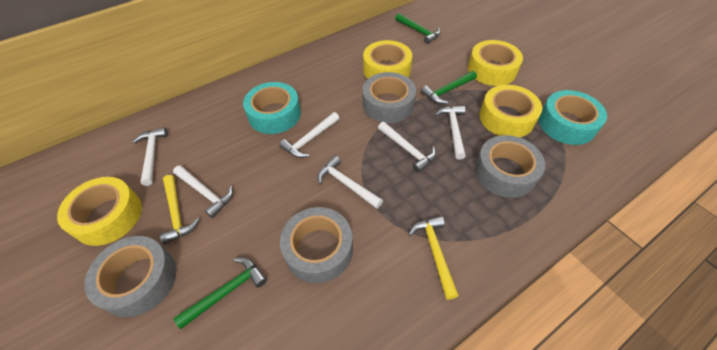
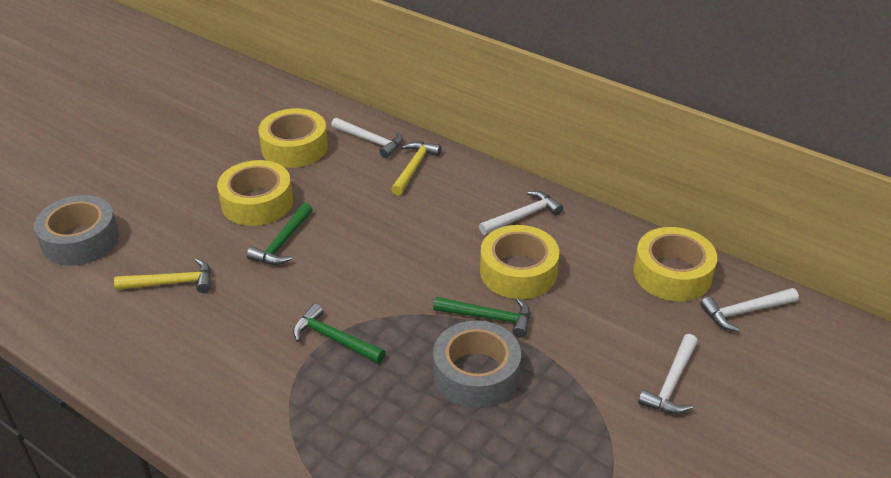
grey tape: 4 -> 2
turquoise tape: 2 -> 0
white hammer: 6 -> 4

